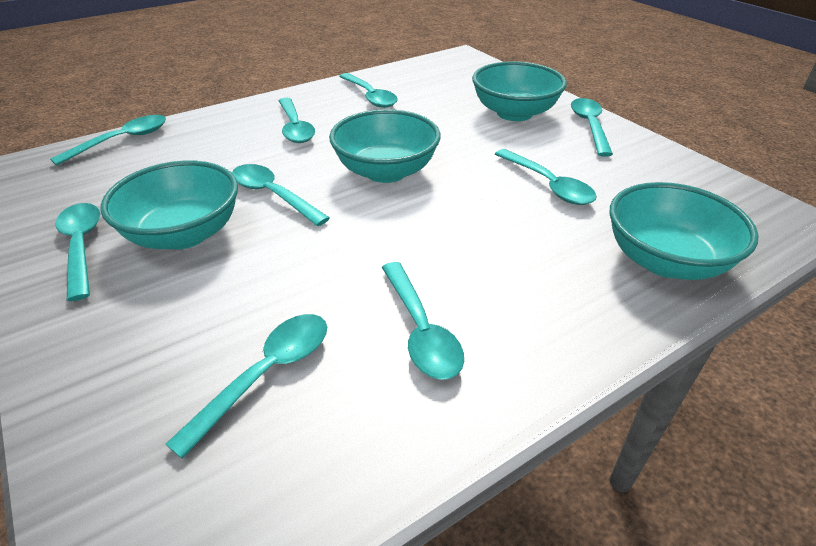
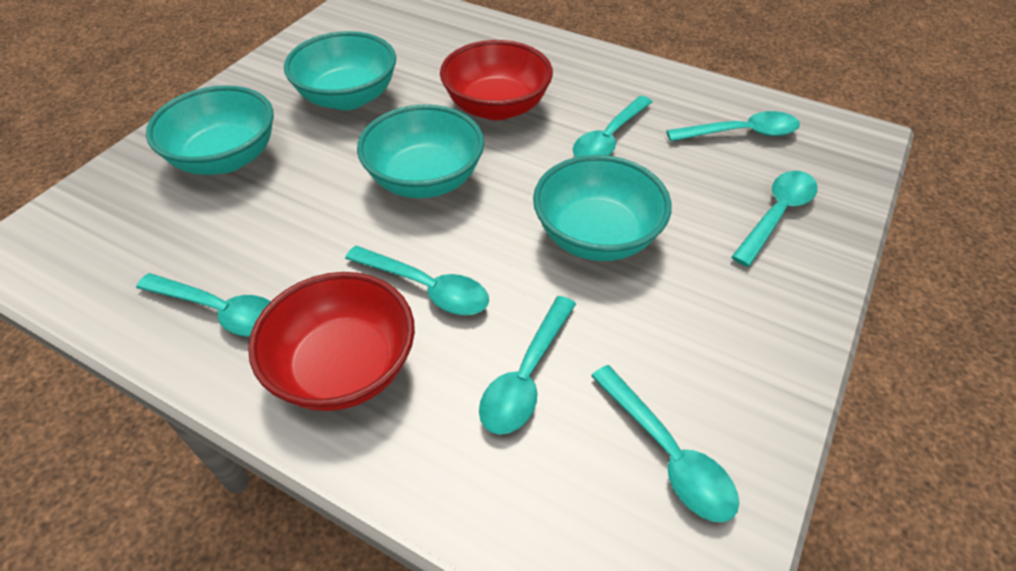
red bowl: 0 -> 2
turquoise spoon: 9 -> 7

